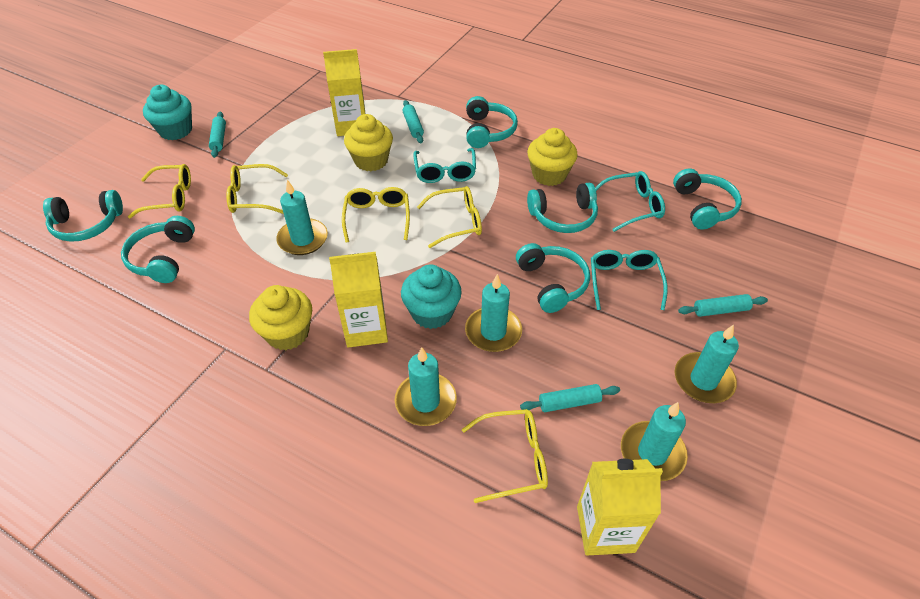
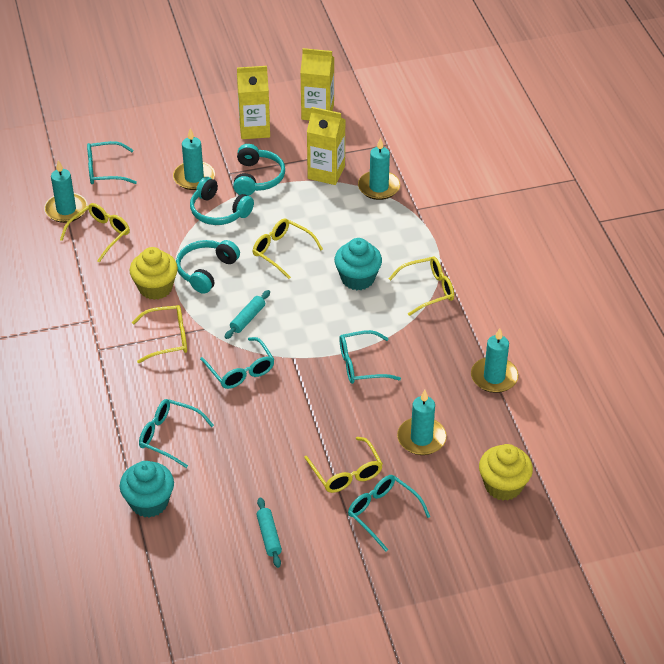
turquoise glasses: 3 -> 5
turquoise headphones: 6 -> 3
turquoise rolling pin: 4 -> 2
yellow cupcake: 3 -> 2

